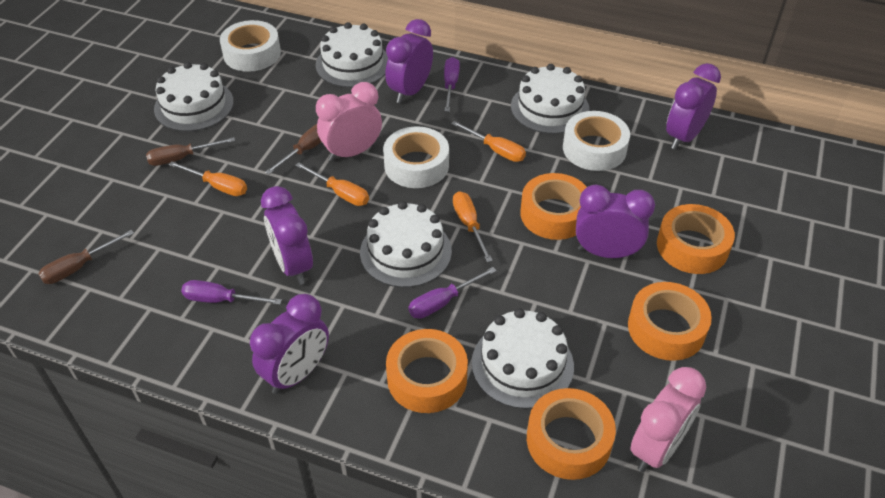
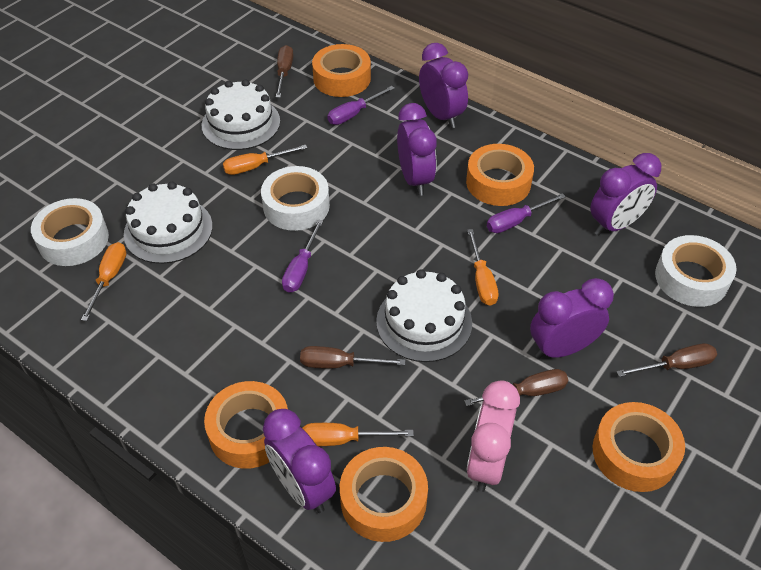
brown screwdriver: 3 -> 4
pink clock: 2 -> 1
white cake: 5 -> 3

